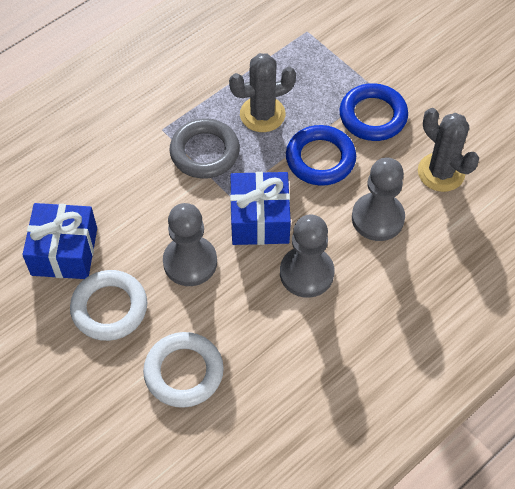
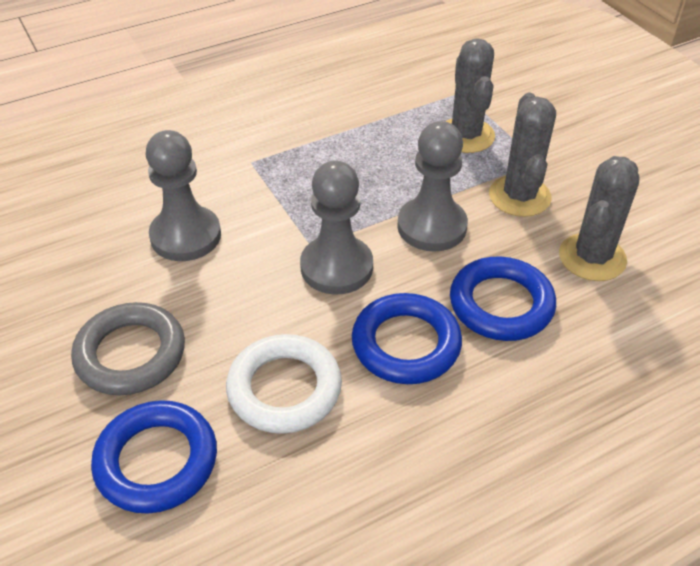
blue gift: 2 -> 0
blue ring: 2 -> 3
grey cactus: 2 -> 3
white ring: 2 -> 1

